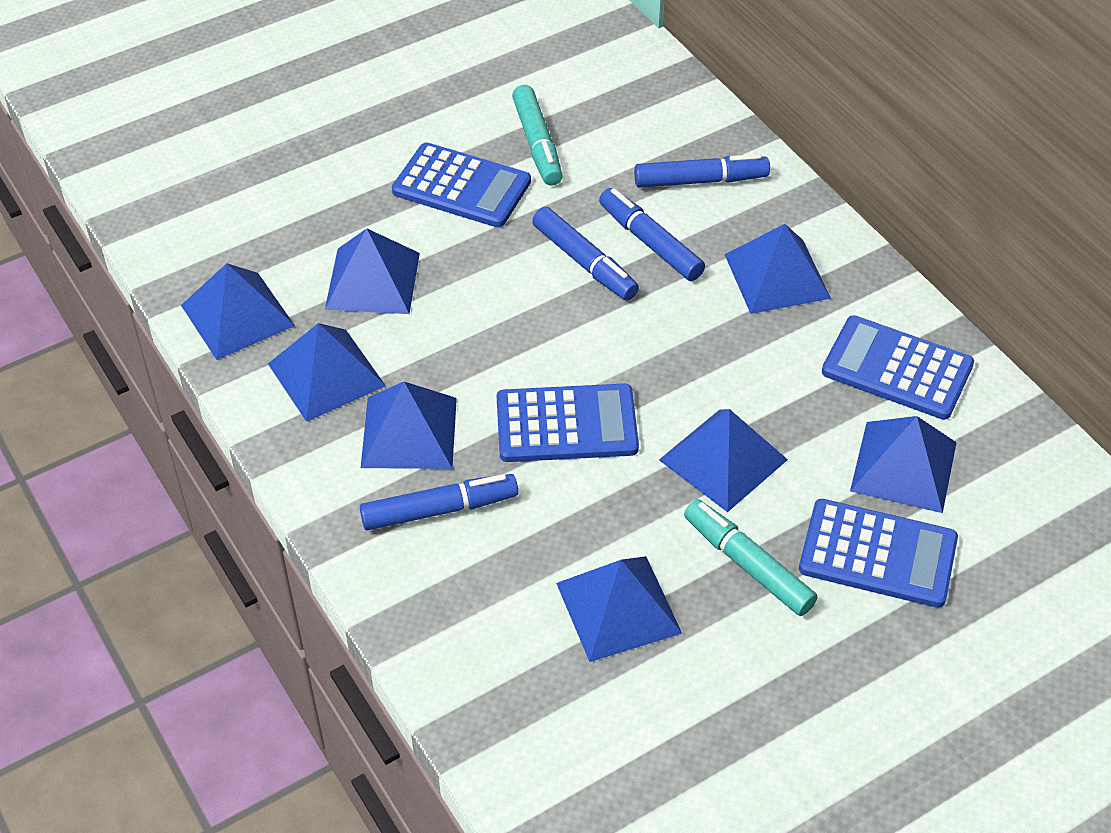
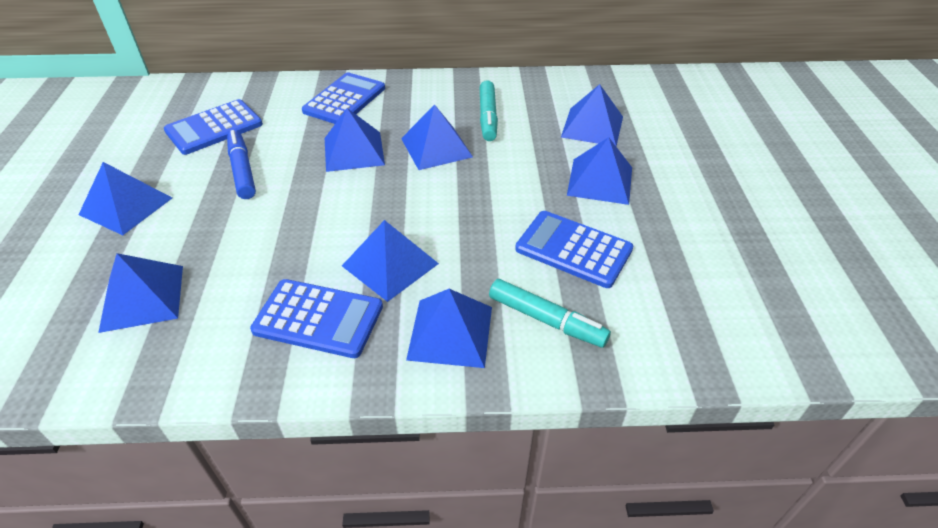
blue marker: 4 -> 1

